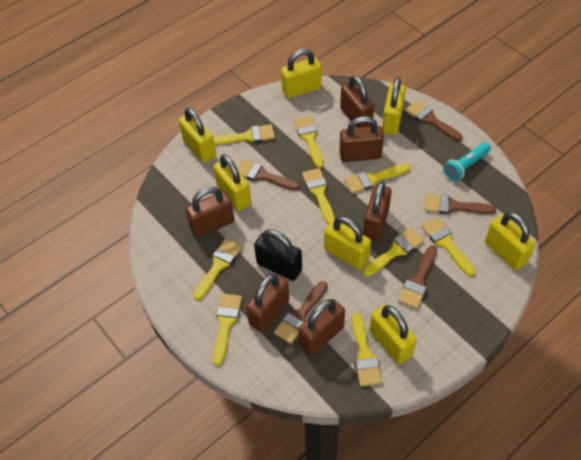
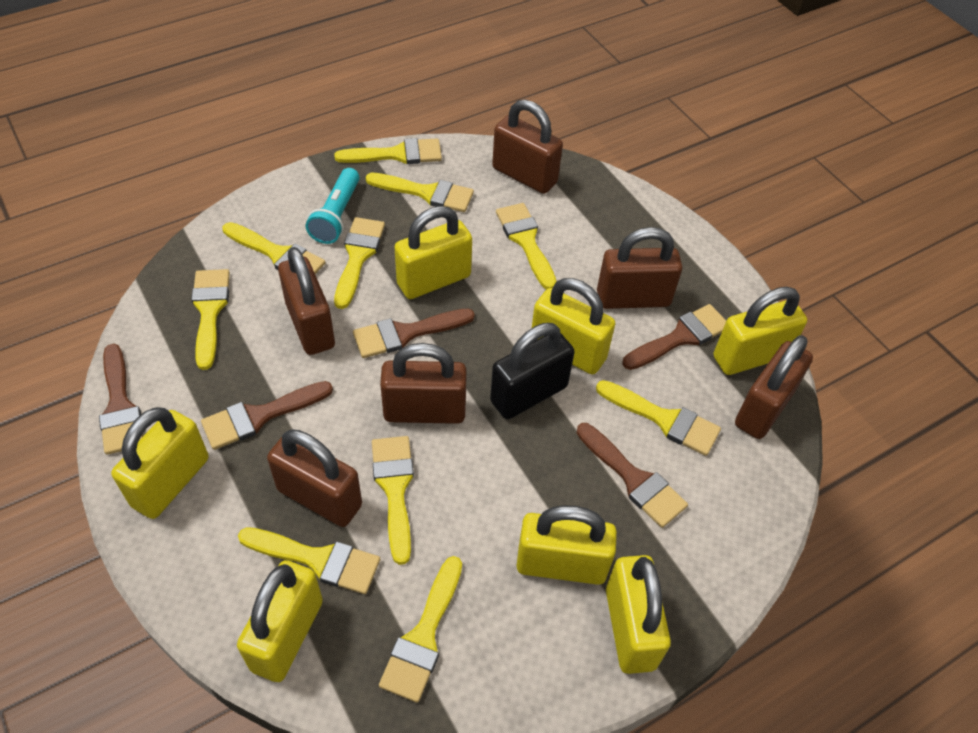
yellow brush: 9 -> 10

